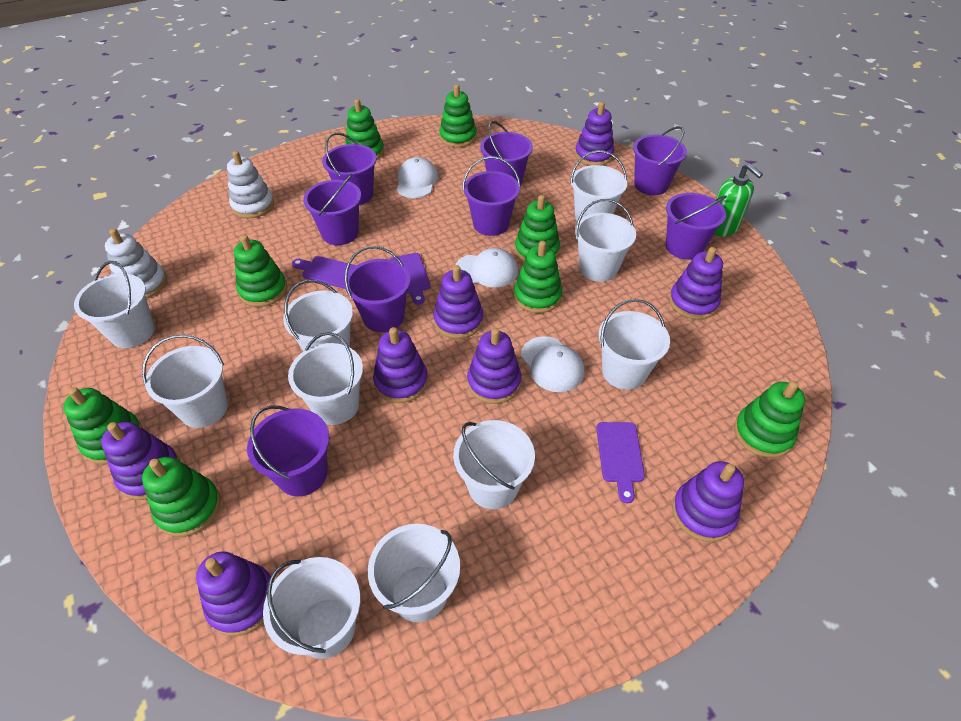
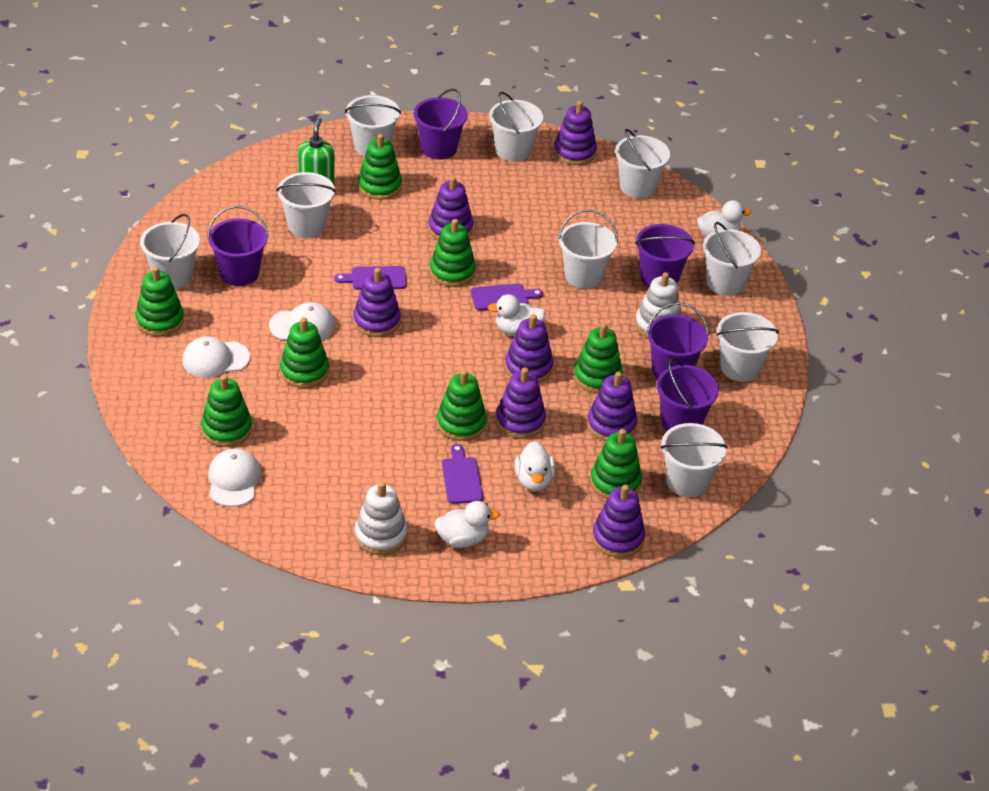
purple bucket: 8 -> 5
purple stacking toy: 8 -> 7
white bucket: 10 -> 9
white duck: 0 -> 4

